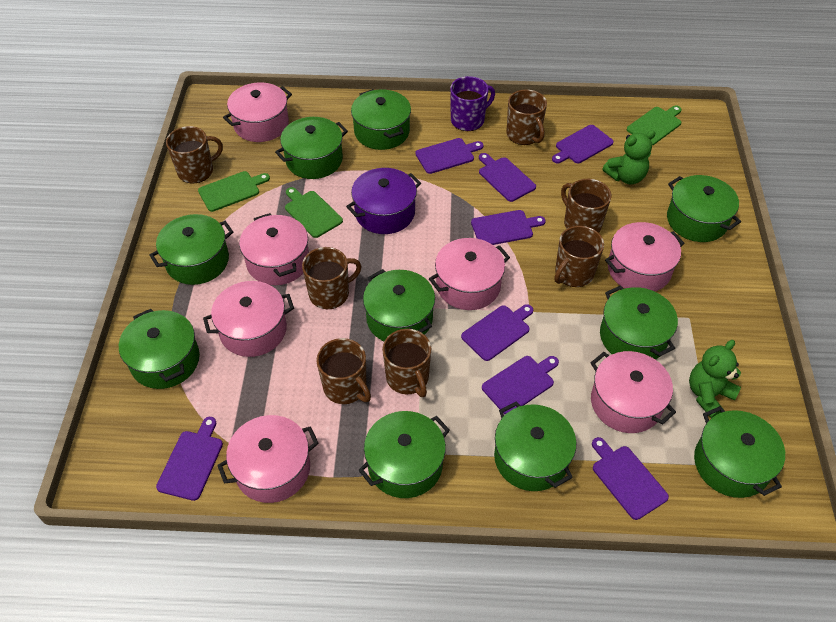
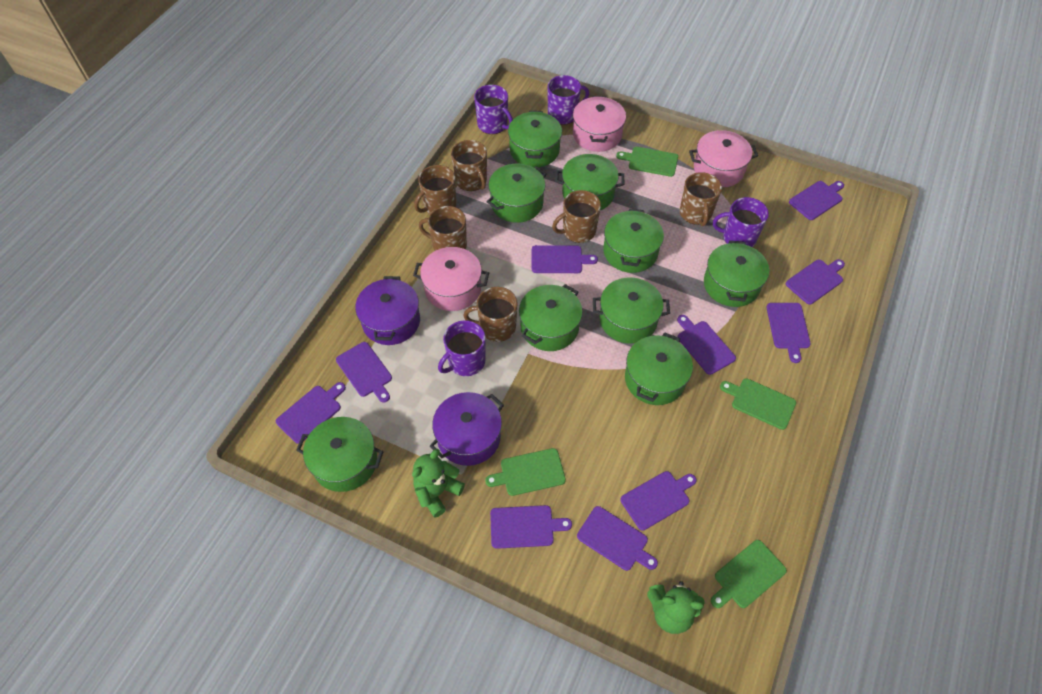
brown mug: 7 -> 6
green cutting board: 3 -> 4
green pot: 10 -> 9
pink pot: 7 -> 3
purple cutting board: 8 -> 10
purple mug: 1 -> 4
purple pot: 1 -> 2

